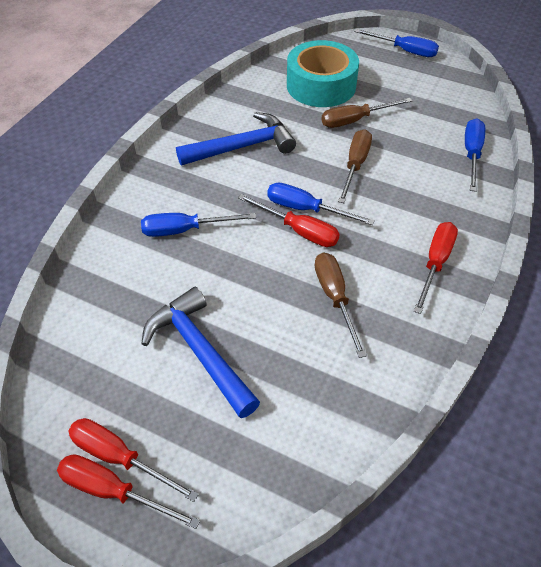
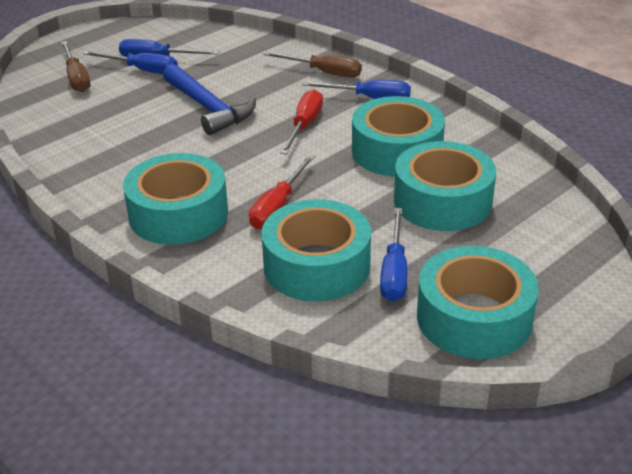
blue hammer: 2 -> 1
brown screwdriver: 3 -> 2
red screwdriver: 4 -> 2
turquoise tape: 1 -> 5

